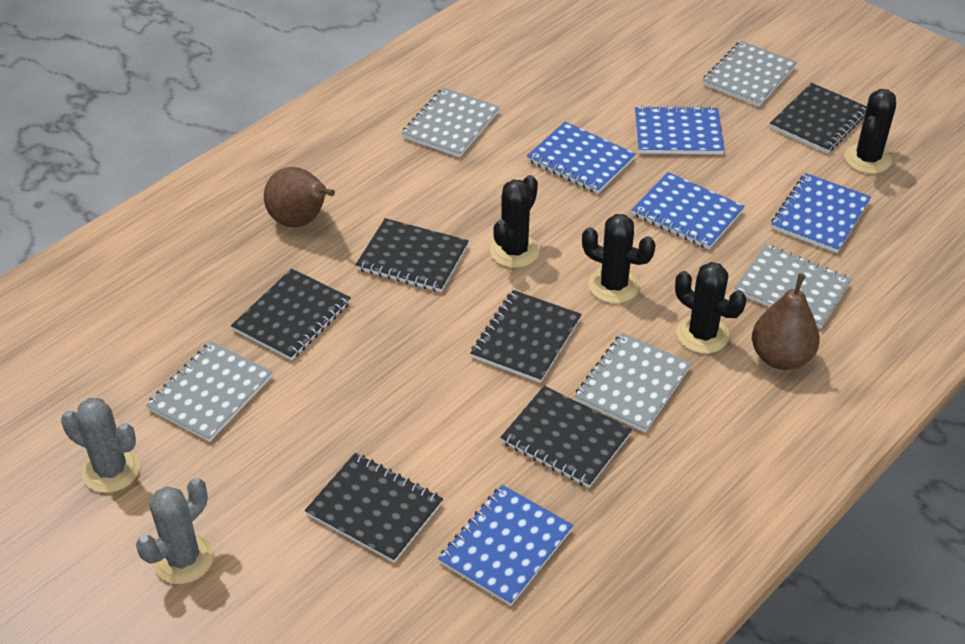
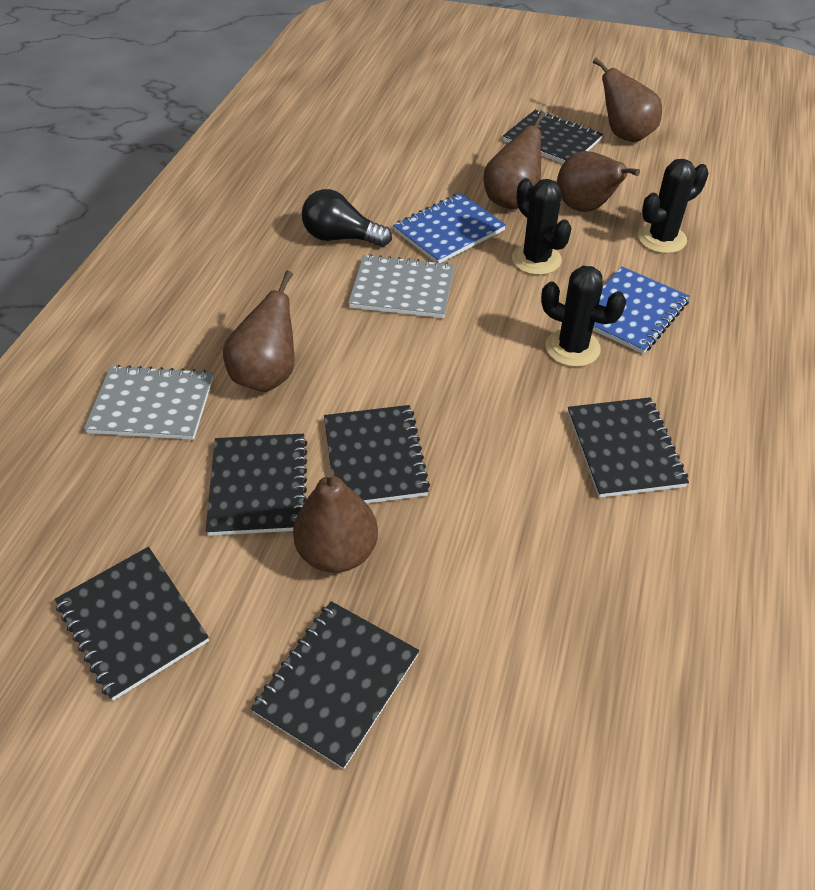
black cactus: 4 -> 3
black light bulb: 0 -> 1
blue notebook: 5 -> 2
brown pear: 2 -> 5
grey cactus: 2 -> 0
grey notebook: 5 -> 2

